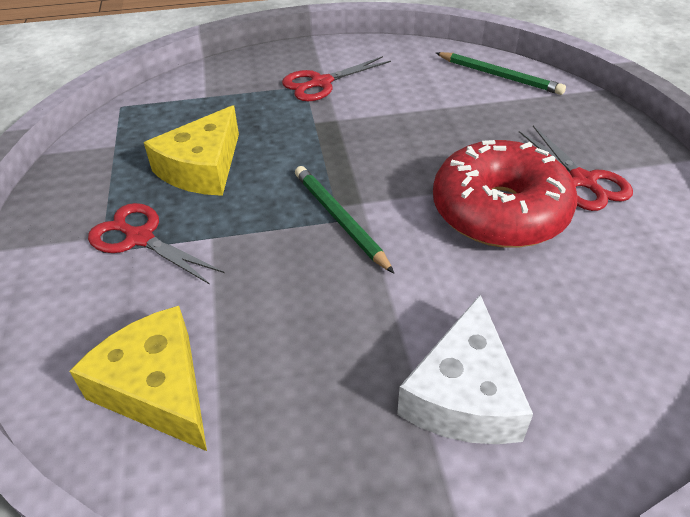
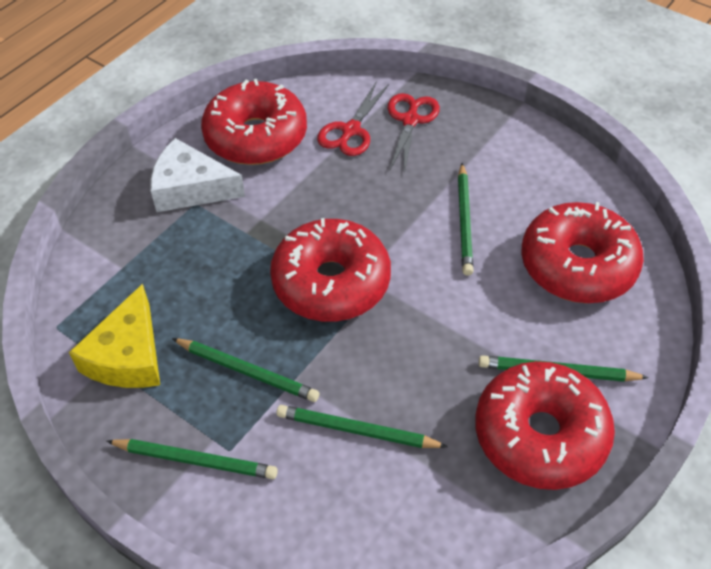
green pencil: 2 -> 5
red donut: 1 -> 4
red scissors: 3 -> 2
yellow cheese: 2 -> 1

